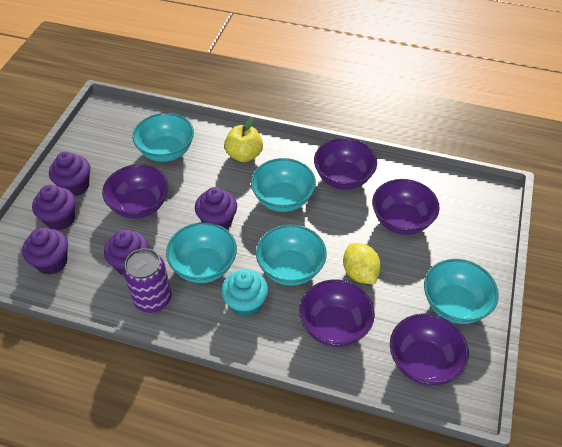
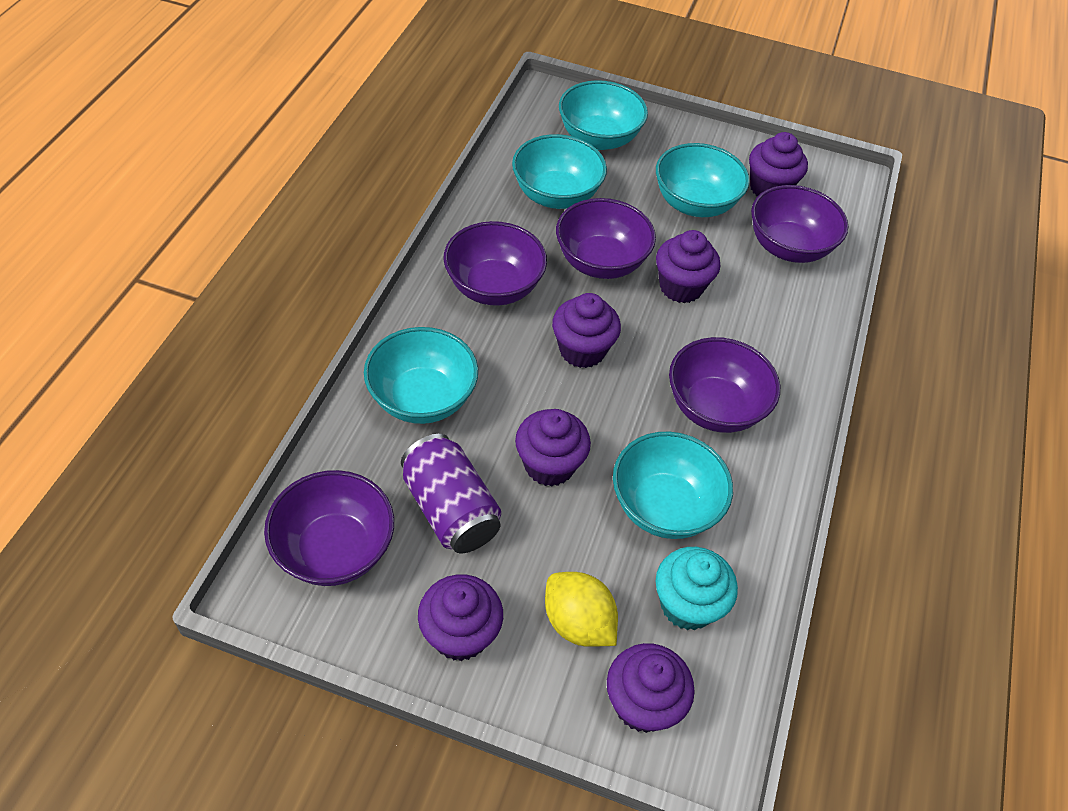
purple cupcake: 5 -> 6
yellow apple: 1 -> 0

